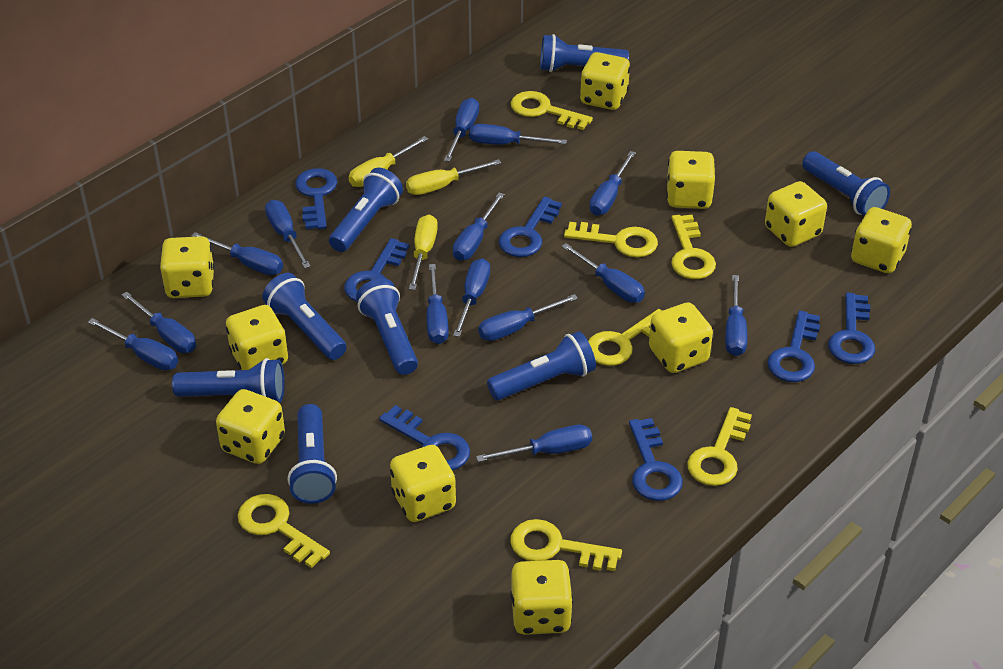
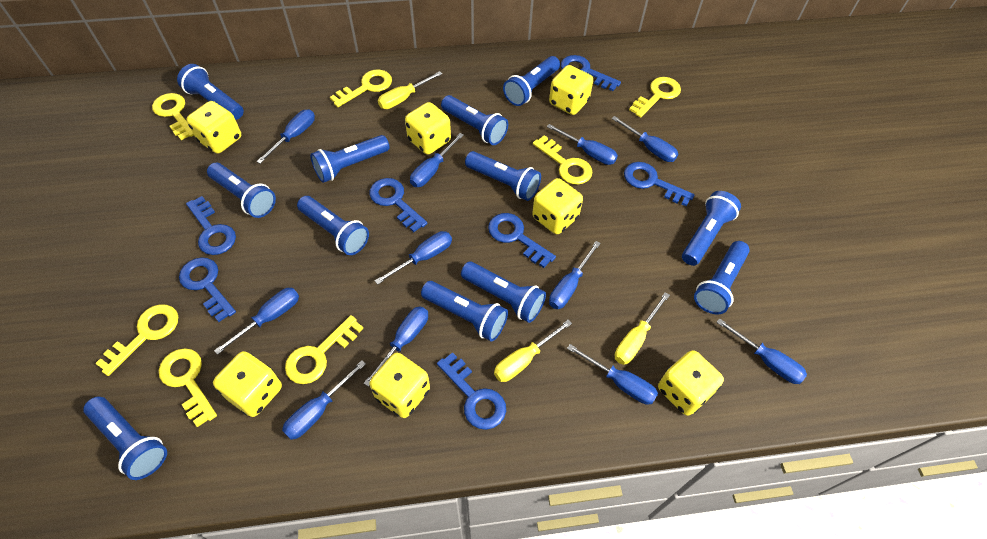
blue flashlight: 8 -> 12
blue screwdriver: 14 -> 11
yellow dice: 10 -> 7

